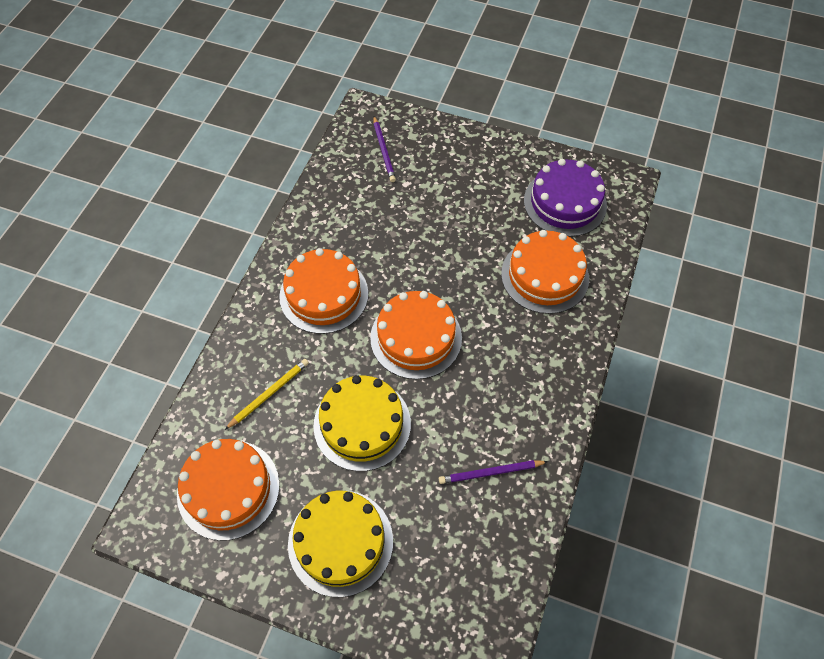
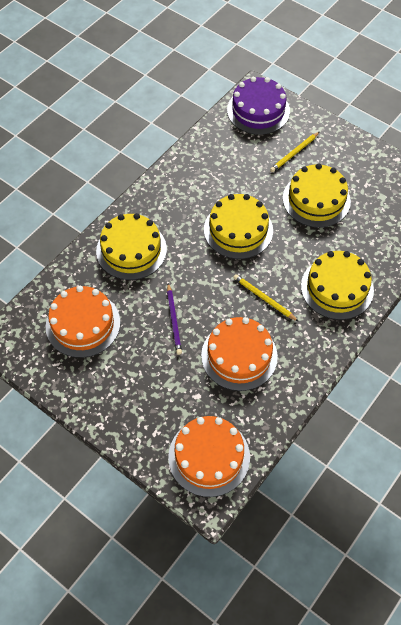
orange cake: 4 -> 3
purple pencil: 2 -> 1
yellow cake: 2 -> 4
yellow pencil: 1 -> 2

